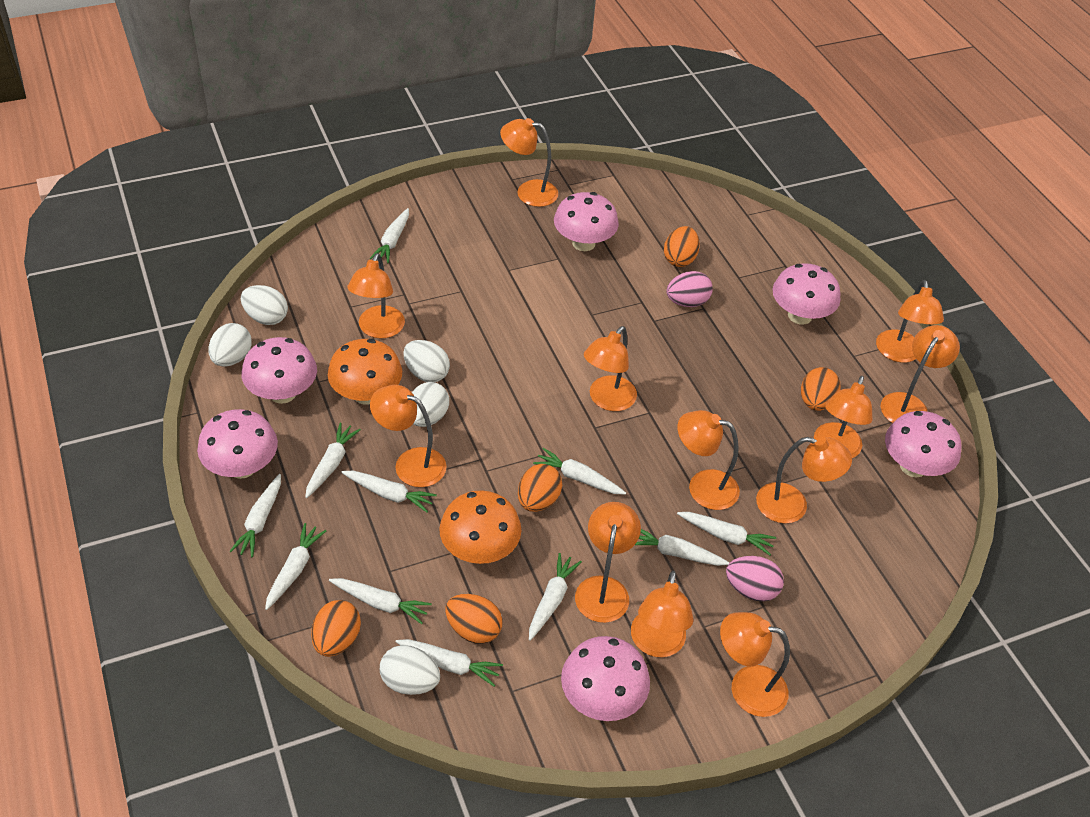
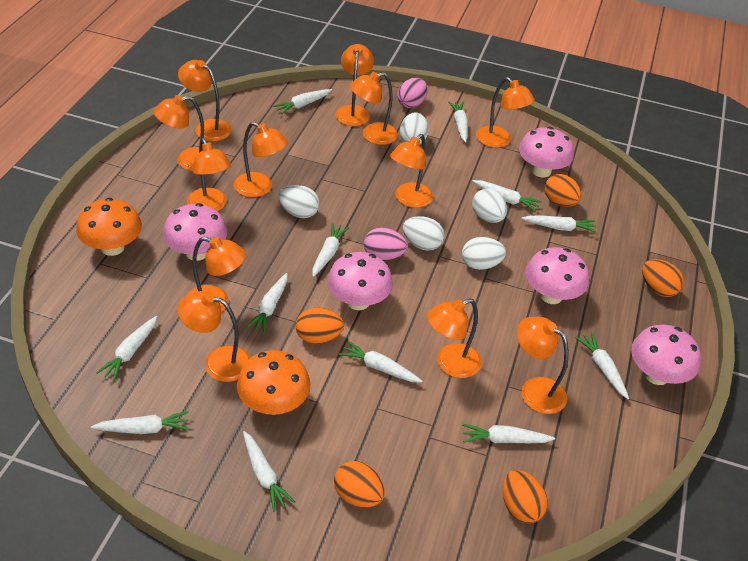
pink mushroom: 6 -> 5
white carrot: 11 -> 12

